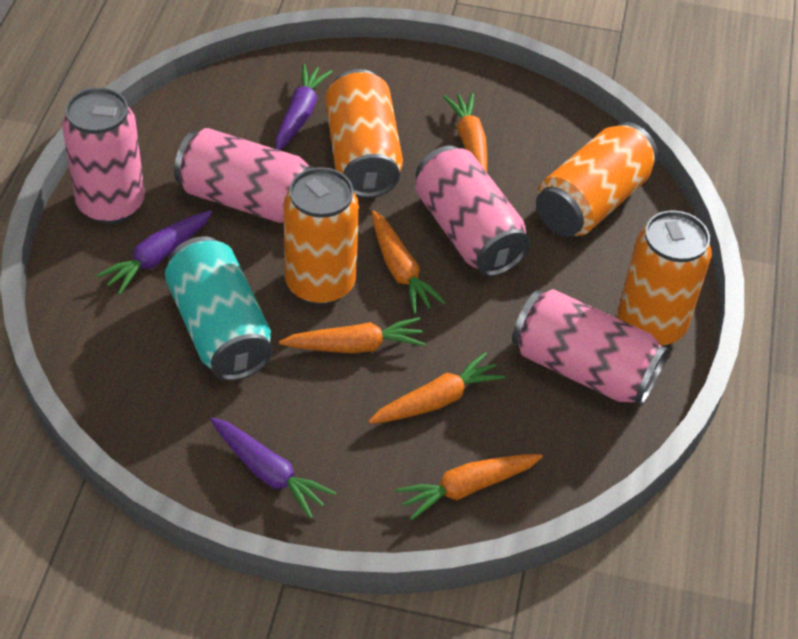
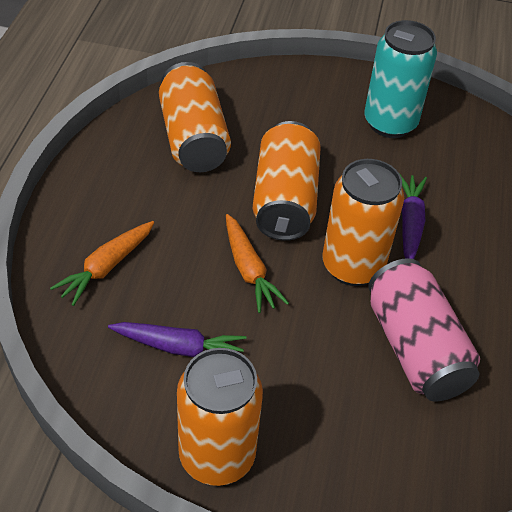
orange carrot: 5 -> 2
pink can: 4 -> 1
purple carrot: 3 -> 2

